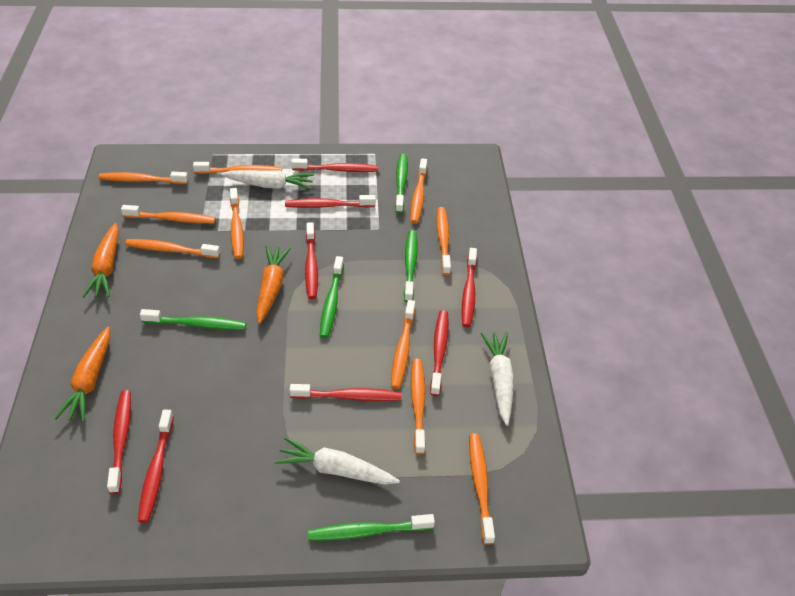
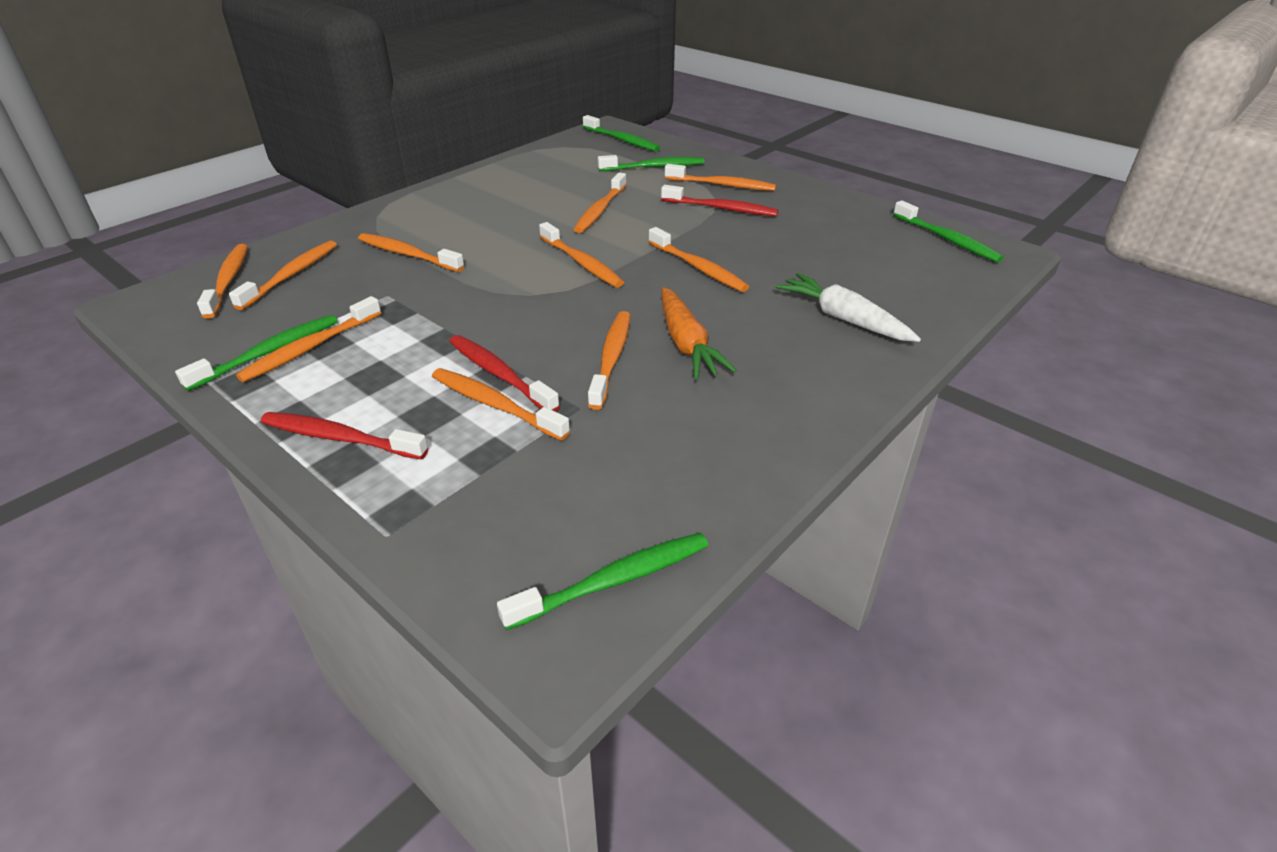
orange carrot: 3 -> 1
red toothbrush: 8 -> 3
white carrot: 3 -> 1

